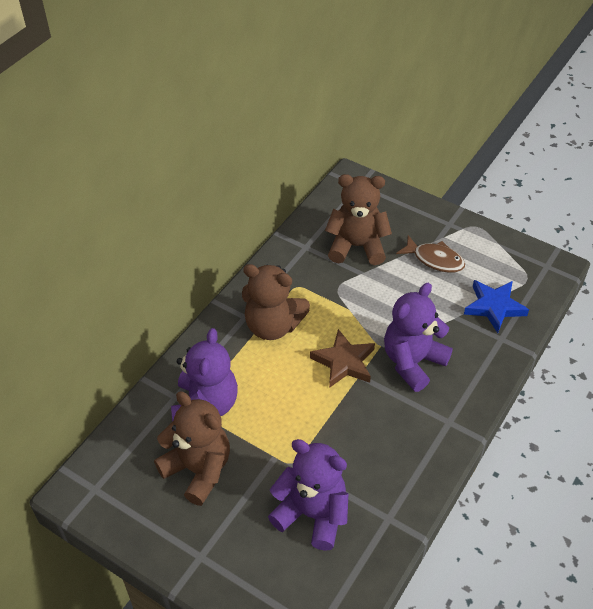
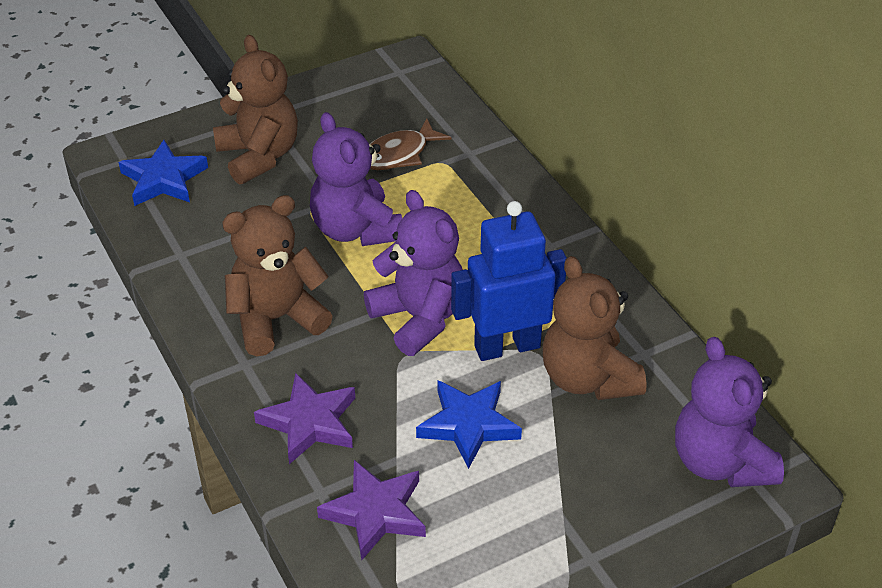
blue robot: 0 -> 1
blue star: 1 -> 2
brown star: 1 -> 0
purple star: 0 -> 2

